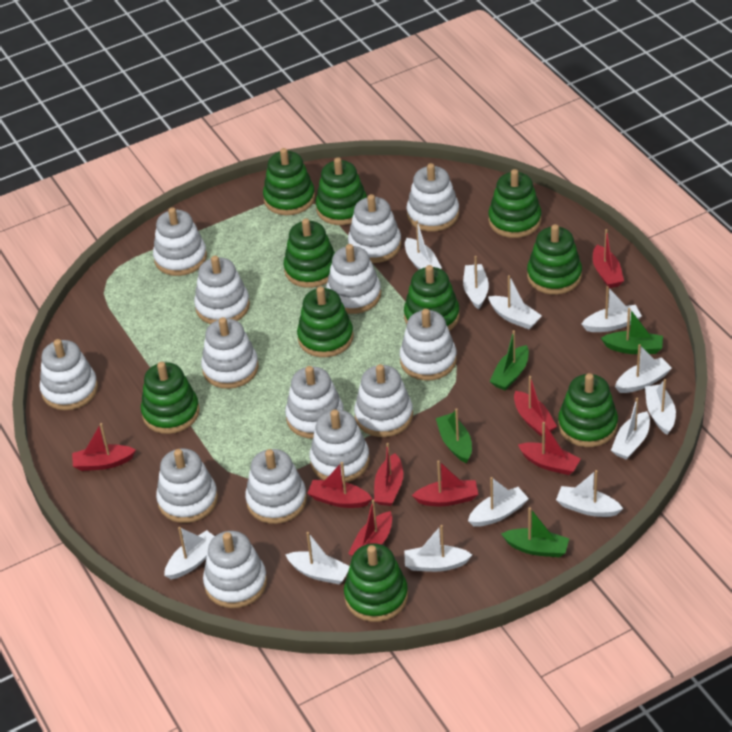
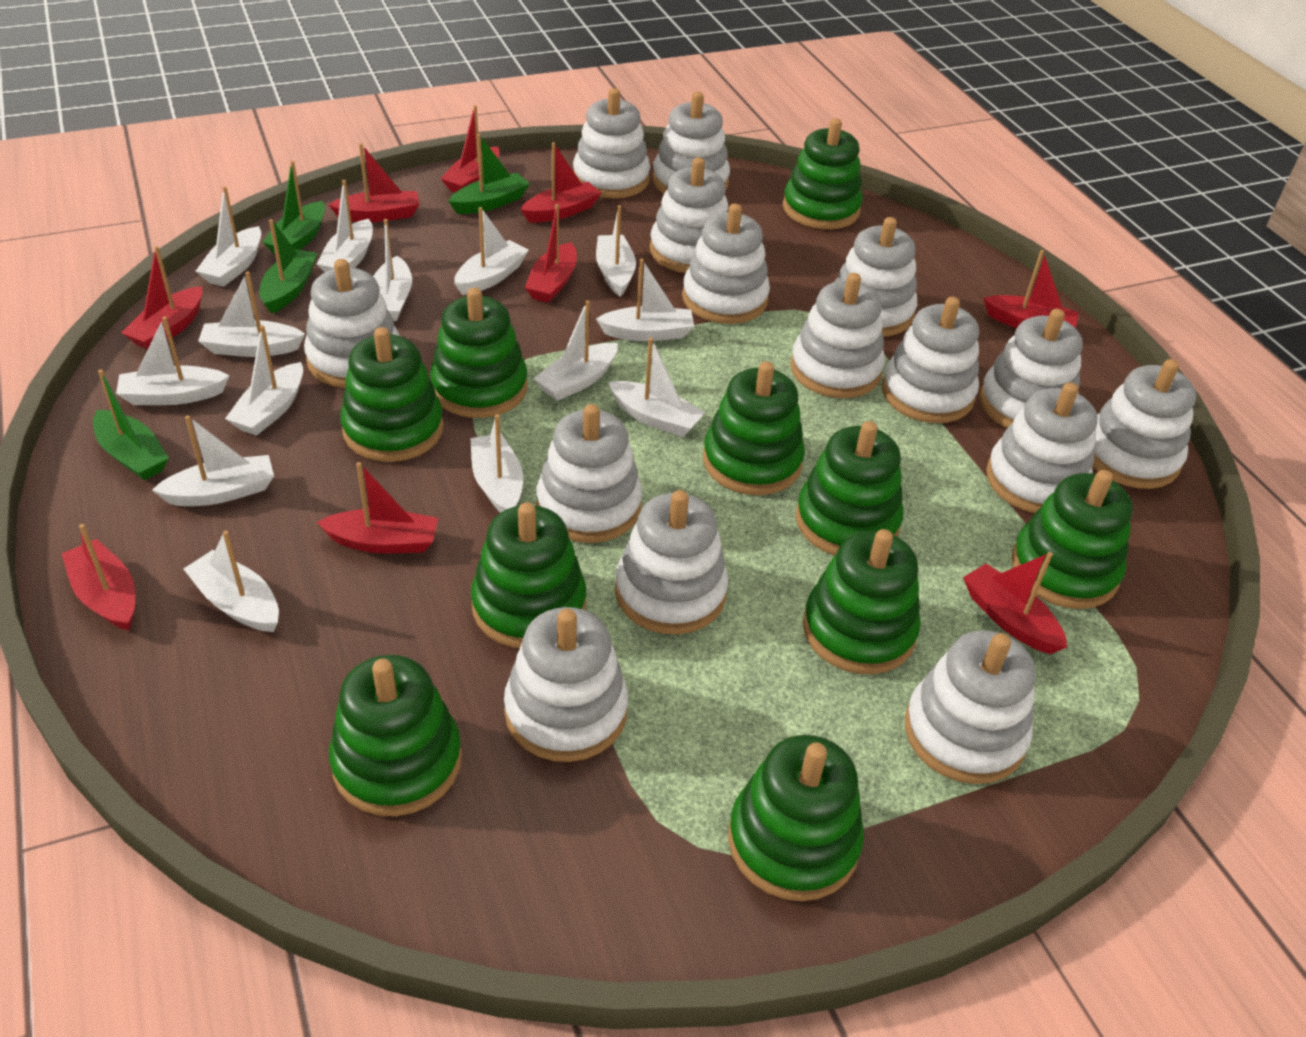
red boat: 8 -> 9
white boat: 12 -> 14
white stacking toy: 14 -> 15

